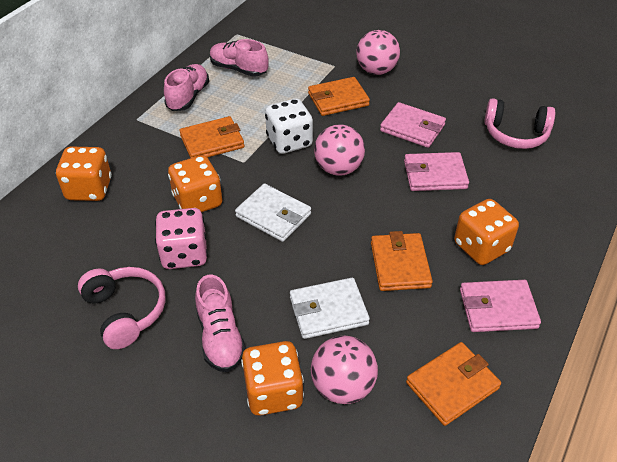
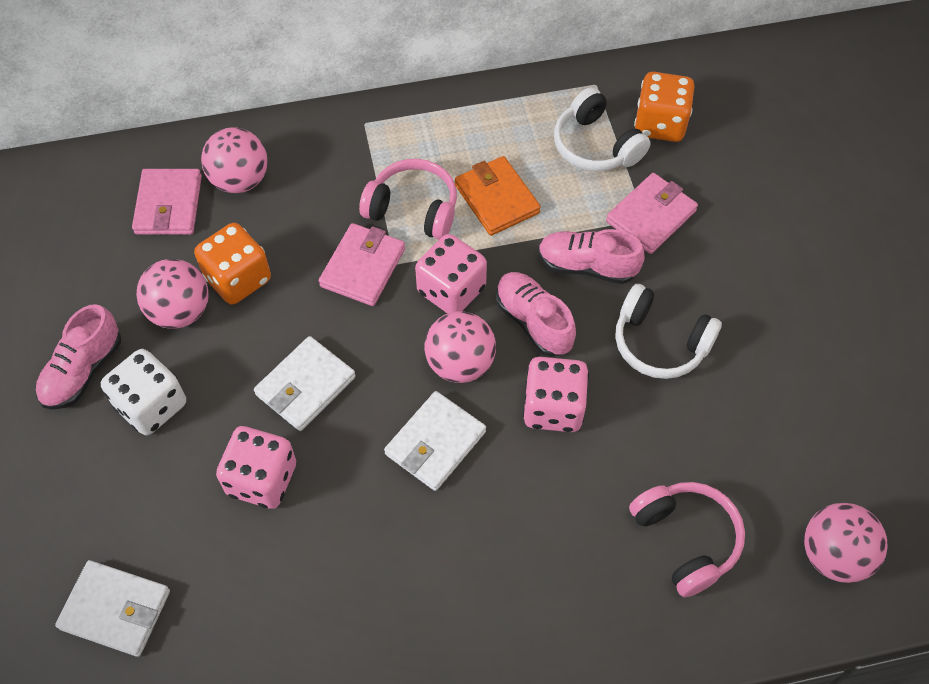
orange dice: 4 -> 2
orange wallet: 4 -> 1
pink ball: 3 -> 4
pink dice: 1 -> 3
white headphones: 0 -> 2
white wallet: 2 -> 3

